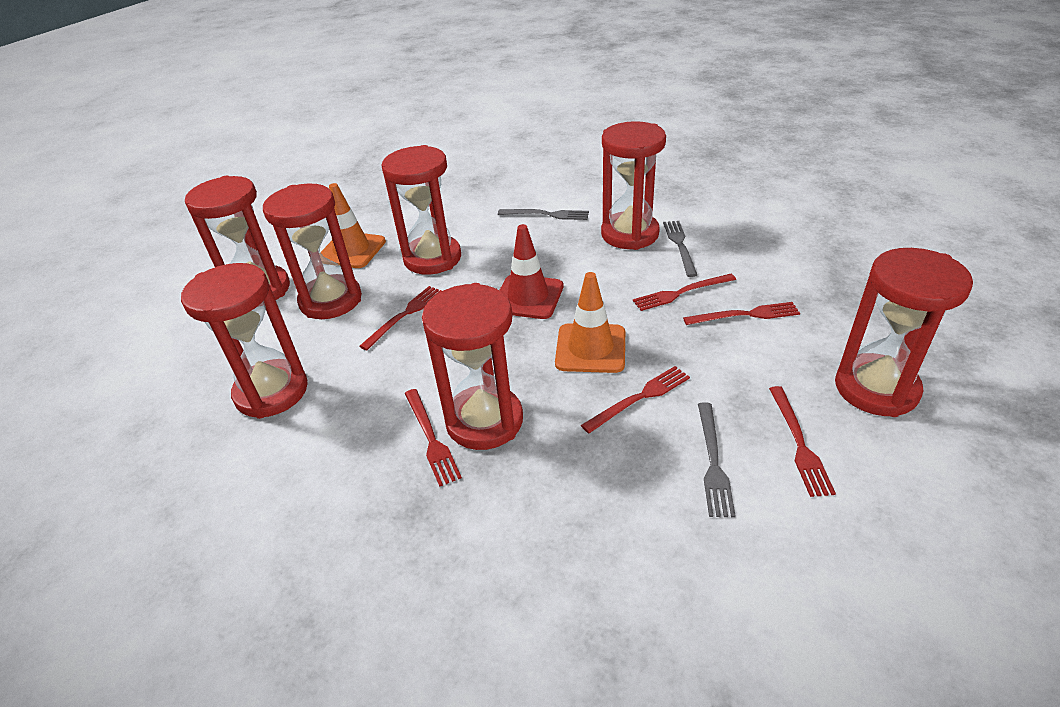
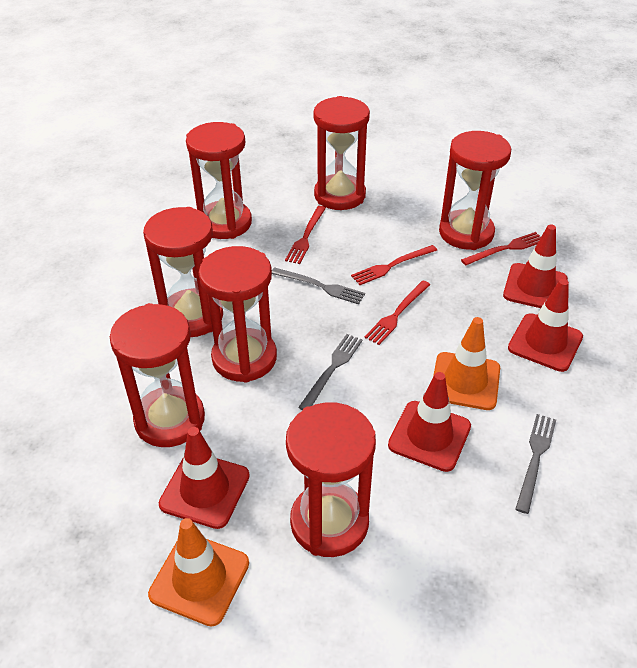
red fork: 6 -> 4
red traffic cone: 1 -> 4

